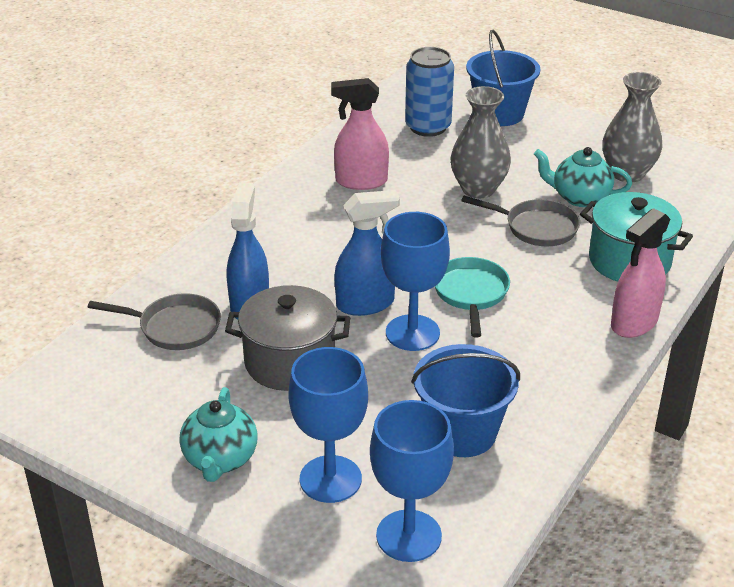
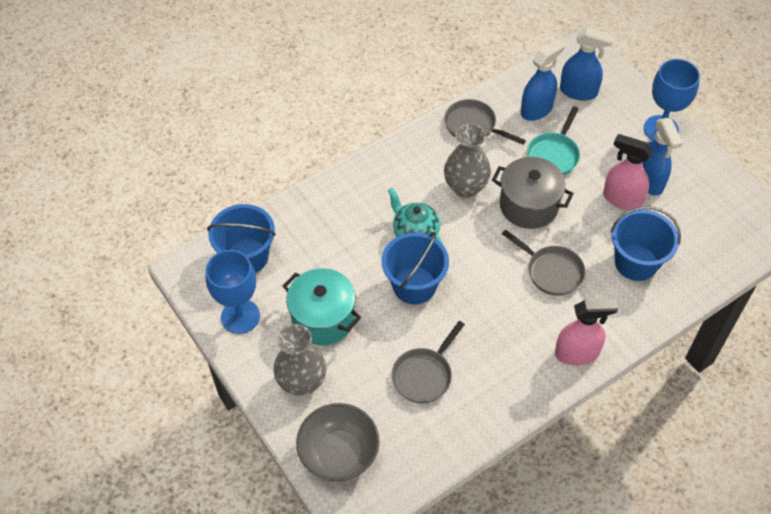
blue bucket: 2 -> 3
blue can: 1 -> 0
blue goblet: 3 -> 2
blue spray bottle: 2 -> 3
grey bowl: 0 -> 1
grey pan: 2 -> 3
turquoise teapot: 2 -> 1

